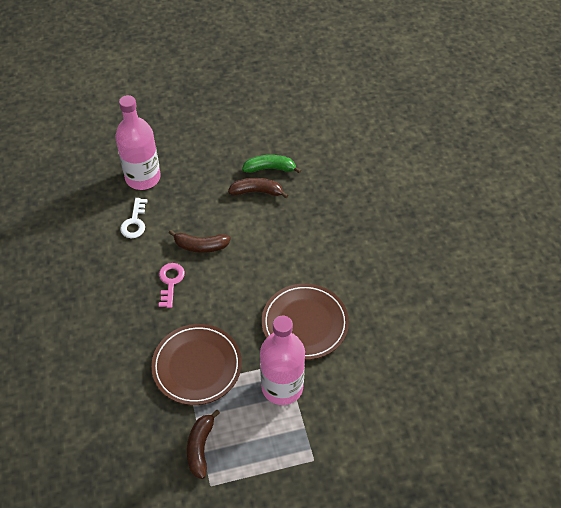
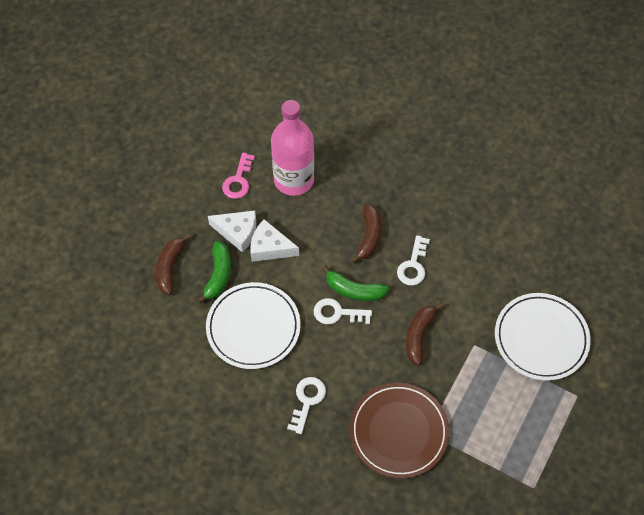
brown plate: 2 -> 1
green banana: 1 -> 2
pink bottle: 2 -> 1
white cheese: 0 -> 2
white key: 1 -> 3
white plate: 0 -> 2

